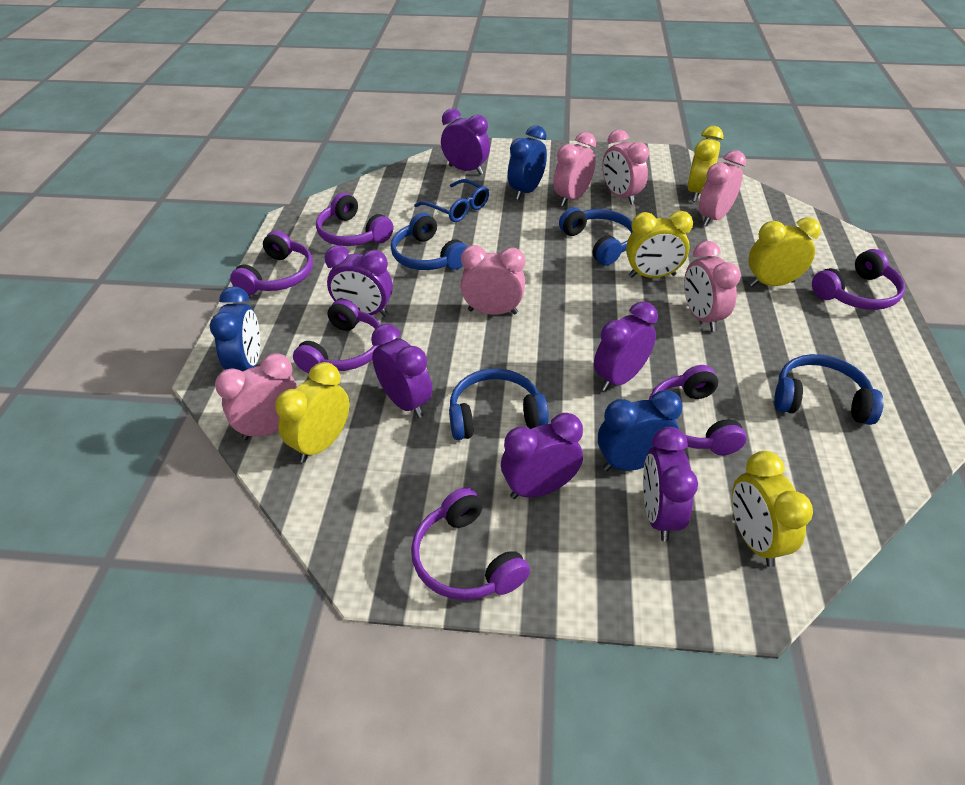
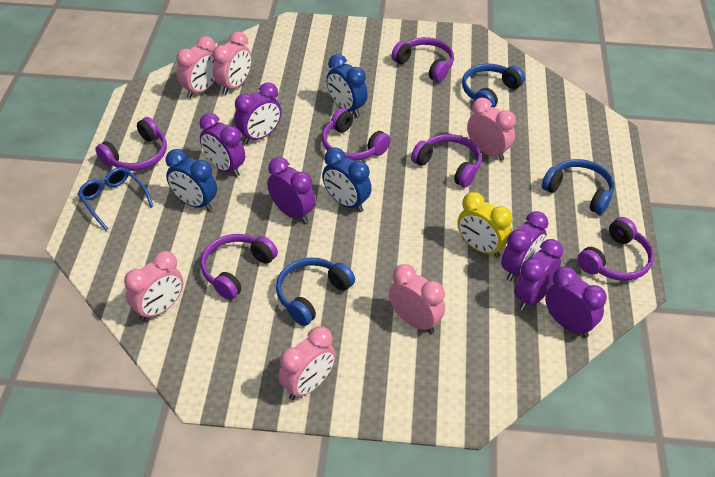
blue headphones: 4 -> 3
yellow clock: 5 -> 1

